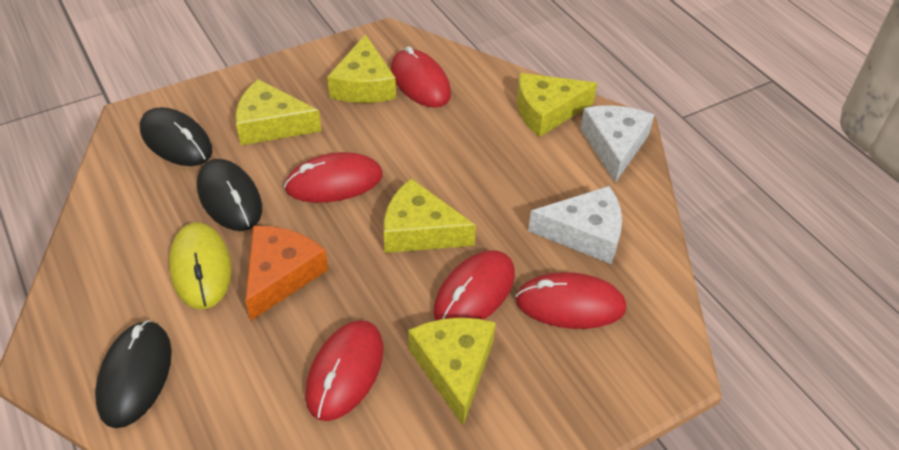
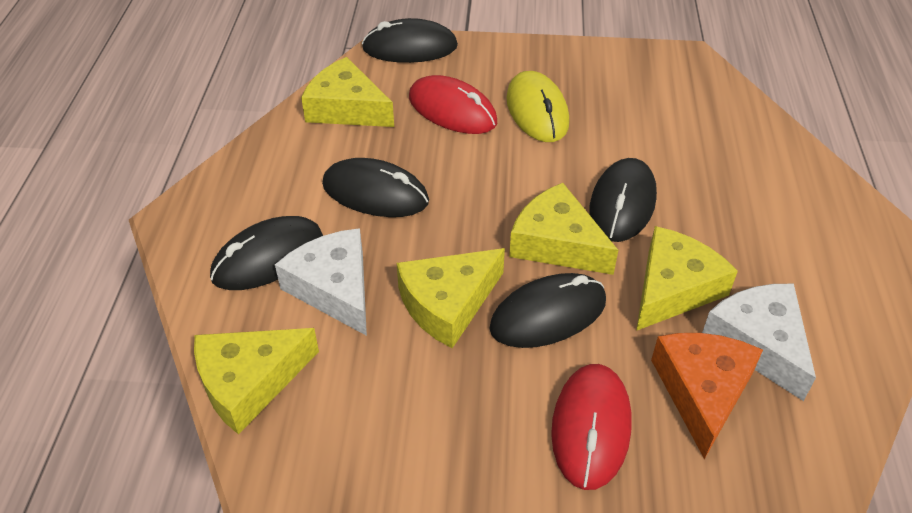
black mouse: 3 -> 5
red mouse: 5 -> 2

